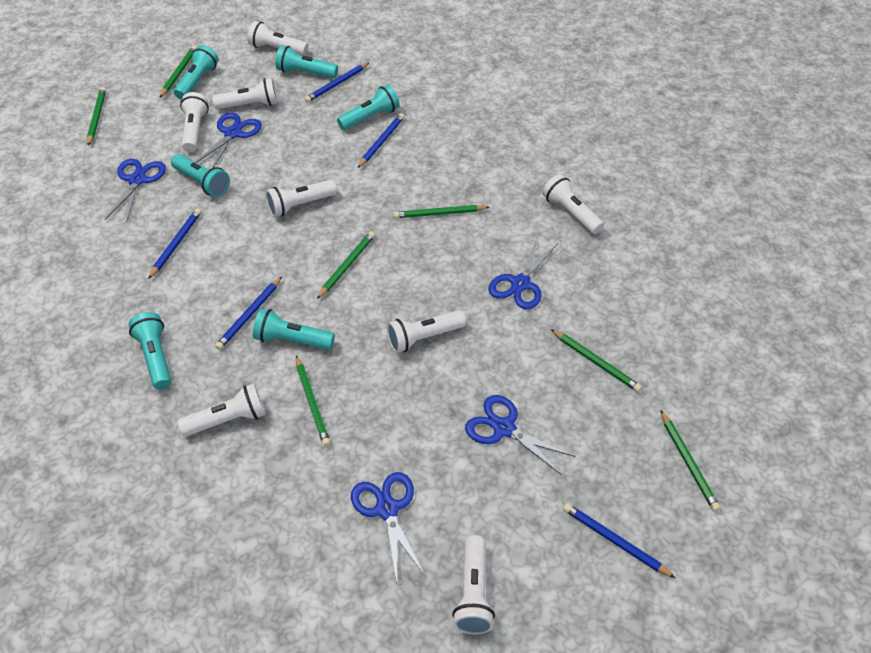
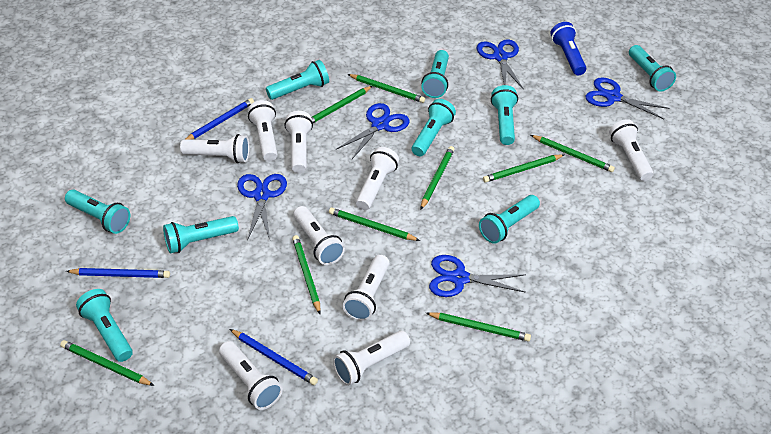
blue flashlight: 0 -> 1
blue pencil: 5 -> 3
green pencil: 7 -> 9
turquoise flashlight: 6 -> 9
white flashlight: 8 -> 9

